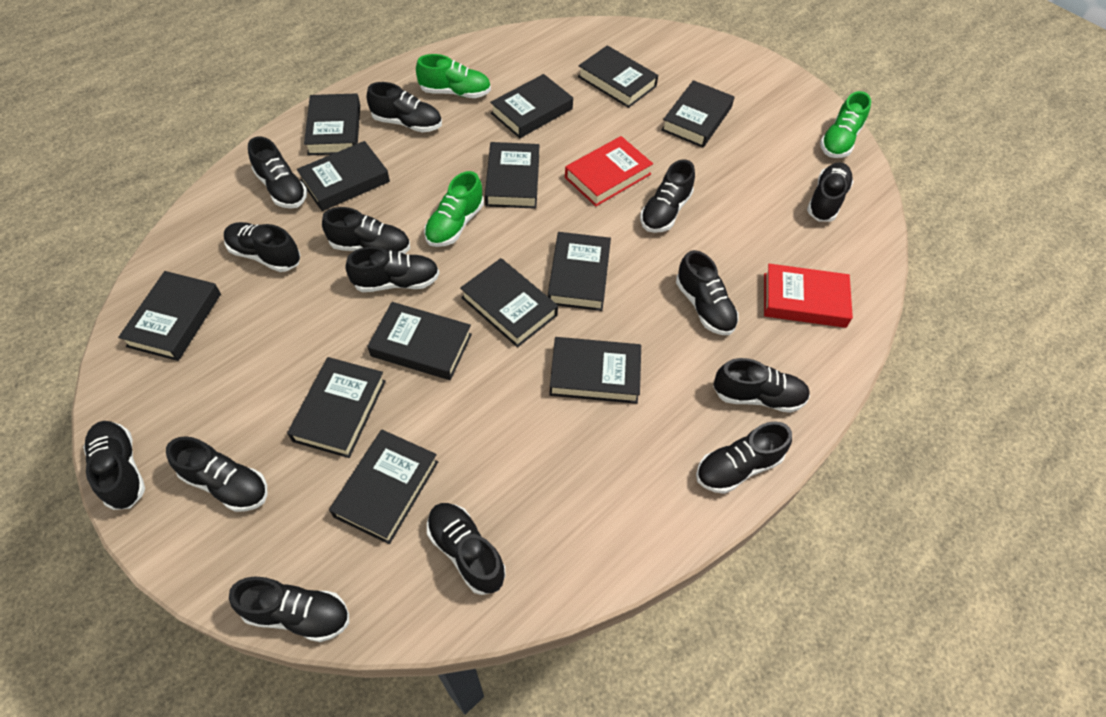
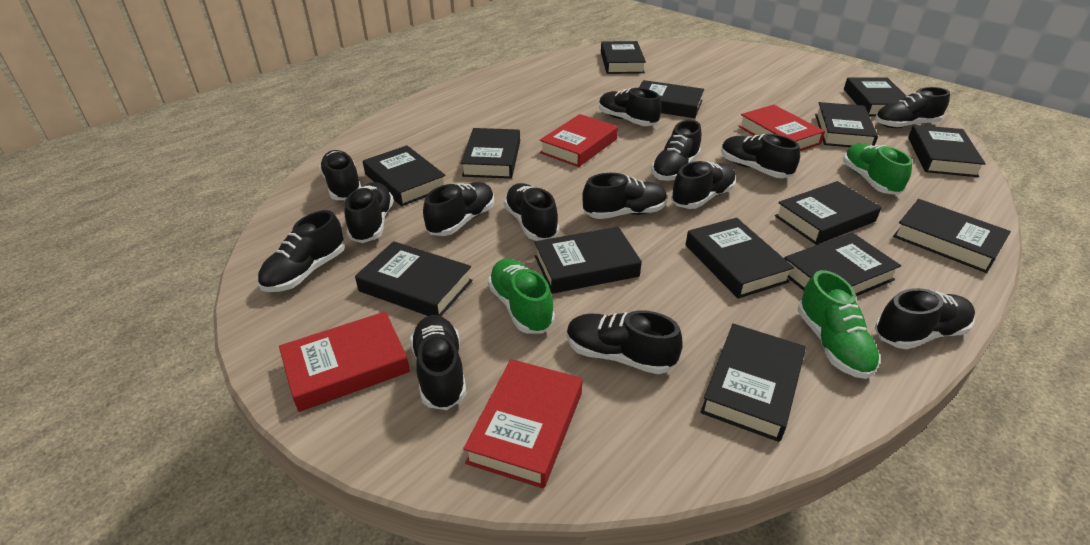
black book: 13 -> 14
red book: 2 -> 4

